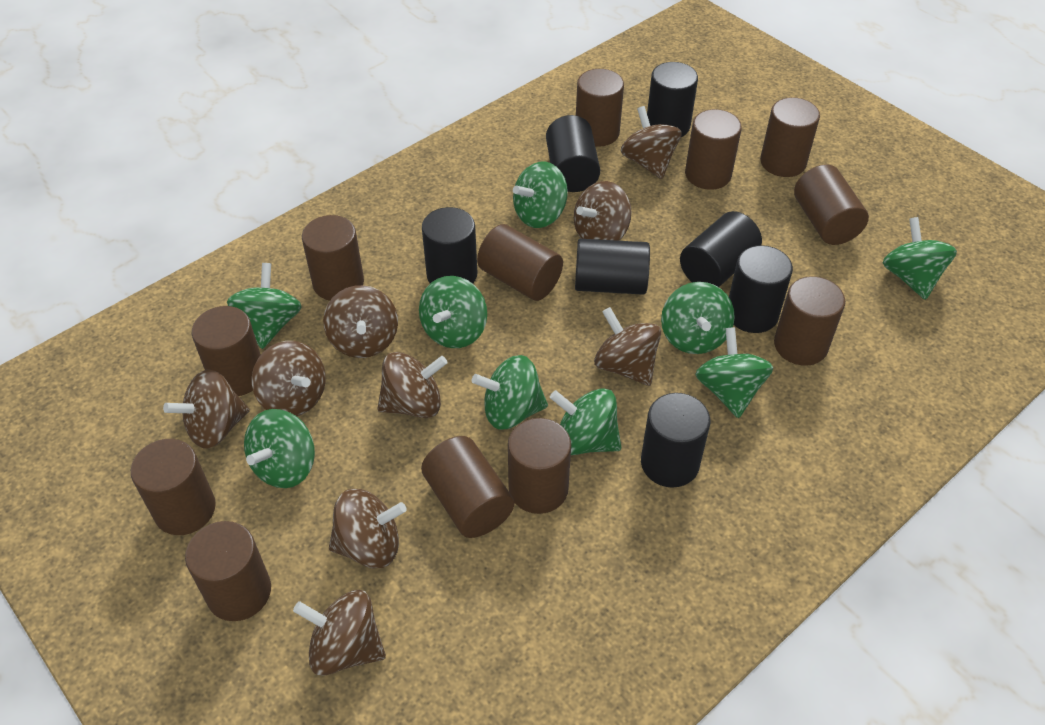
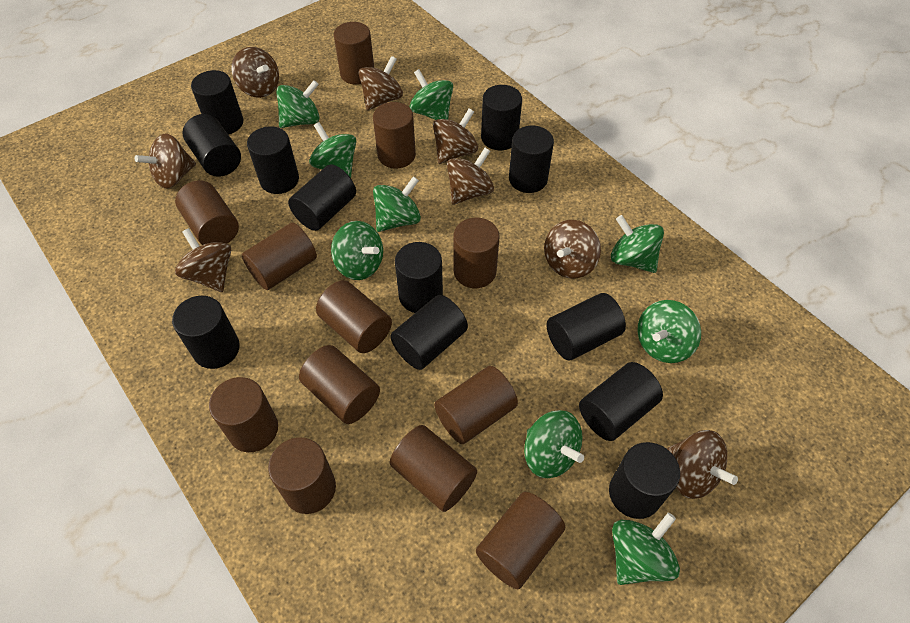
black cylinder: 7 -> 12
brown spinning top: 9 -> 8

